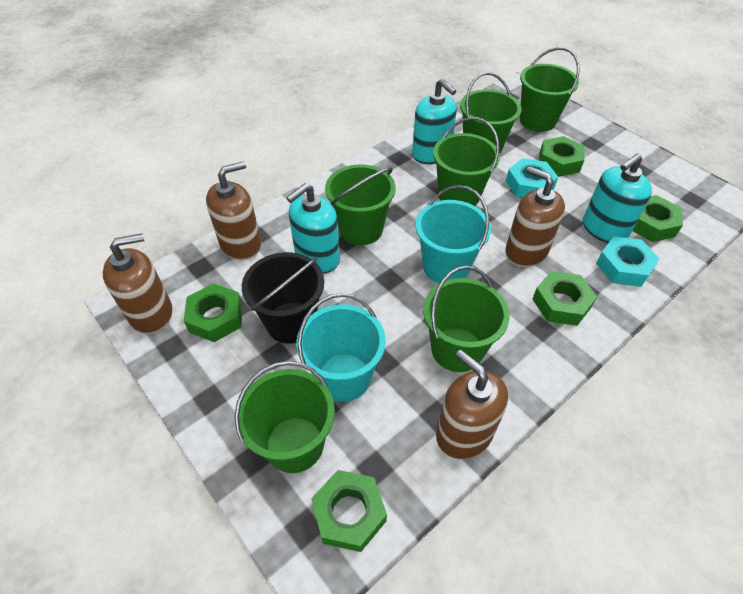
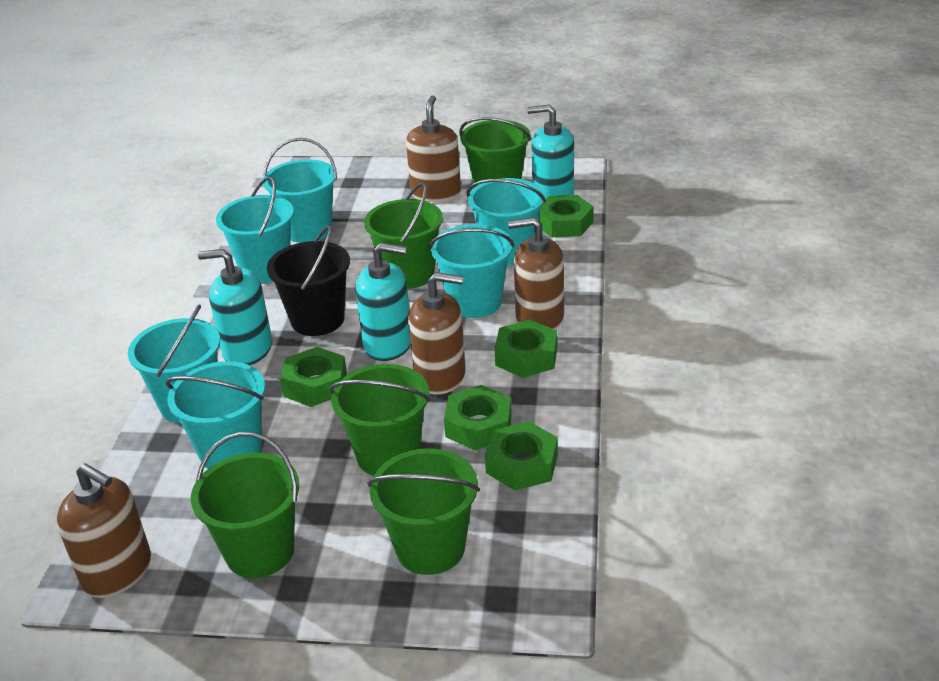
green bucket: 6 -> 5
turquoise bucket: 2 -> 6
turquoise nut: 2 -> 0

